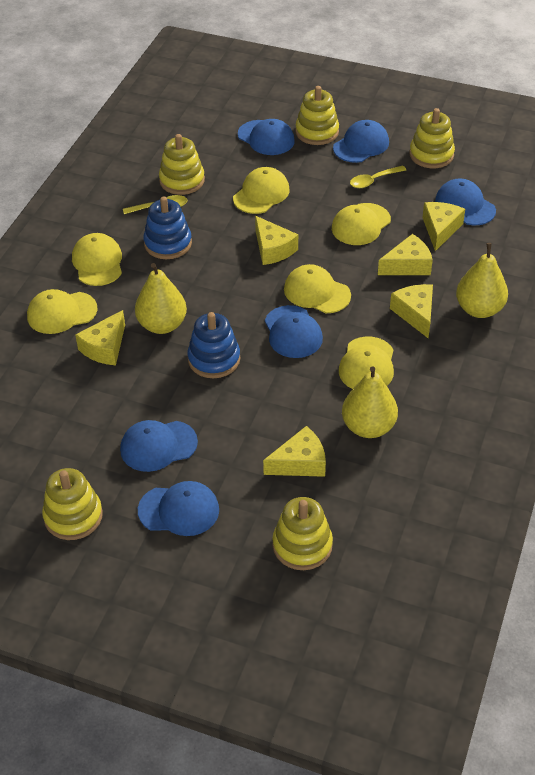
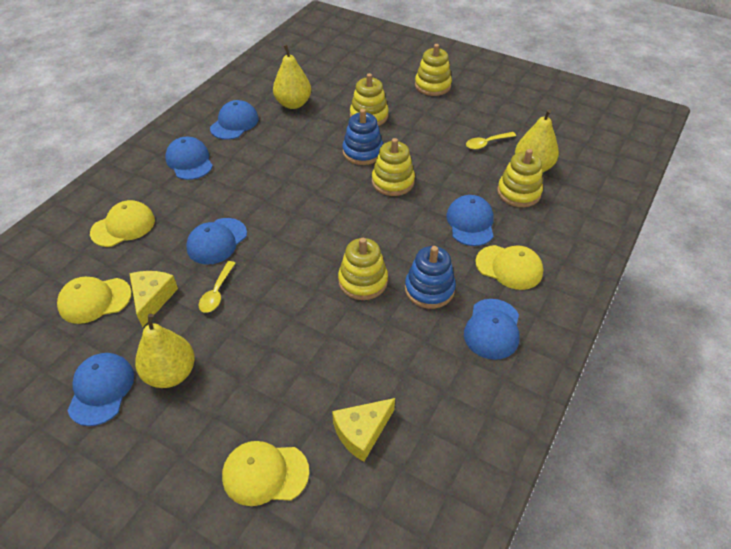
yellow cap: 6 -> 4
yellow cheese: 6 -> 2

